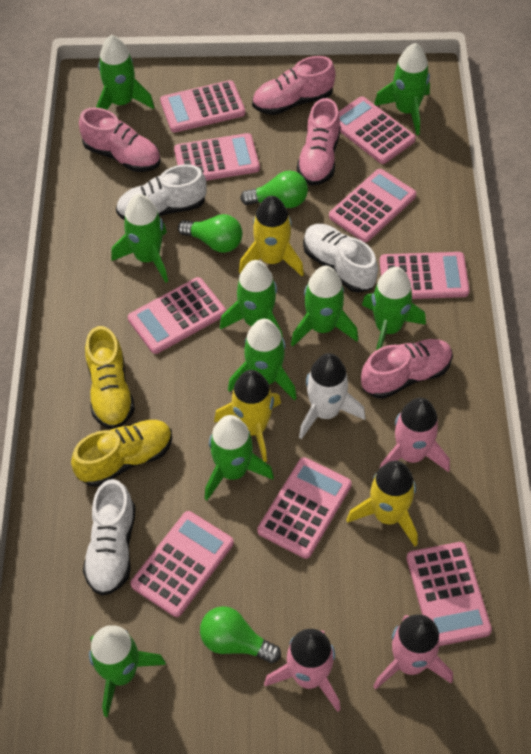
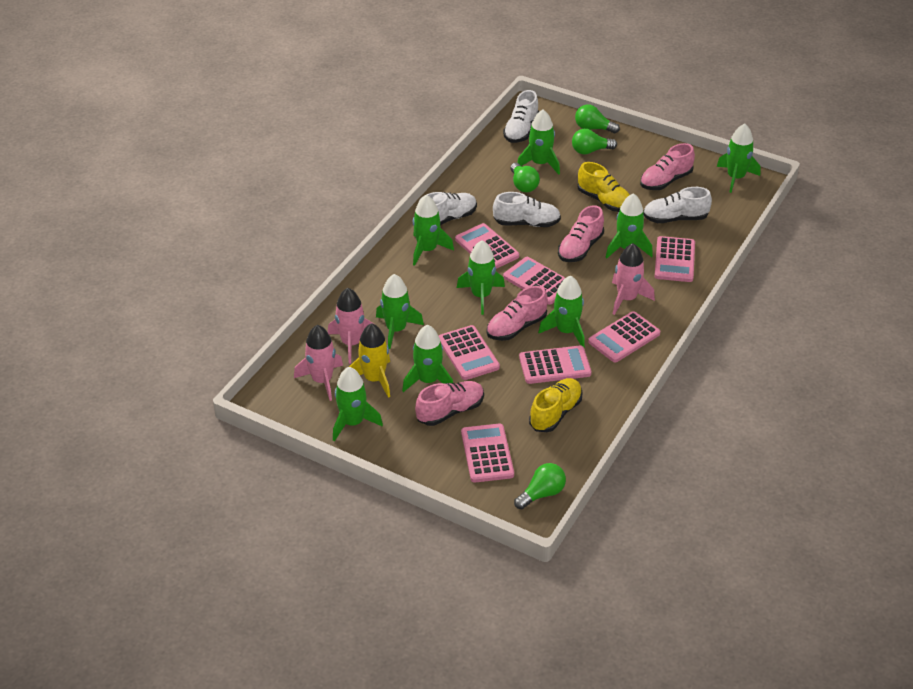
green light bulb: 3 -> 4
pink calculator: 9 -> 7
white rocket: 1 -> 0
white shoe: 3 -> 4
yellow rocket: 3 -> 1

